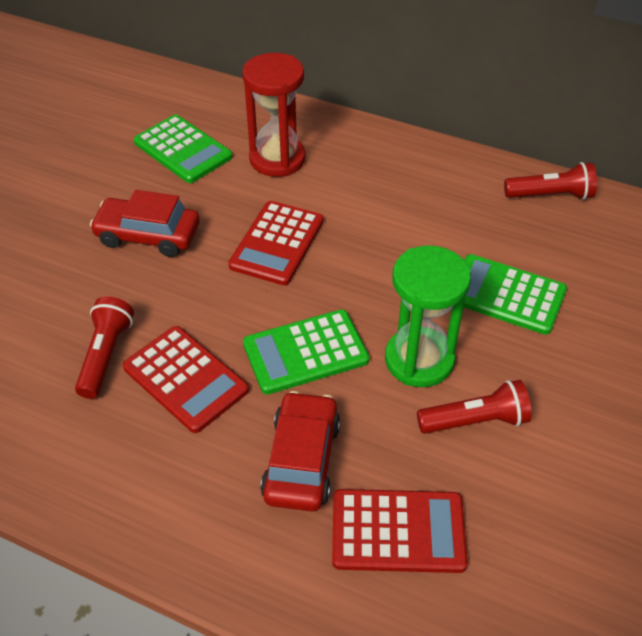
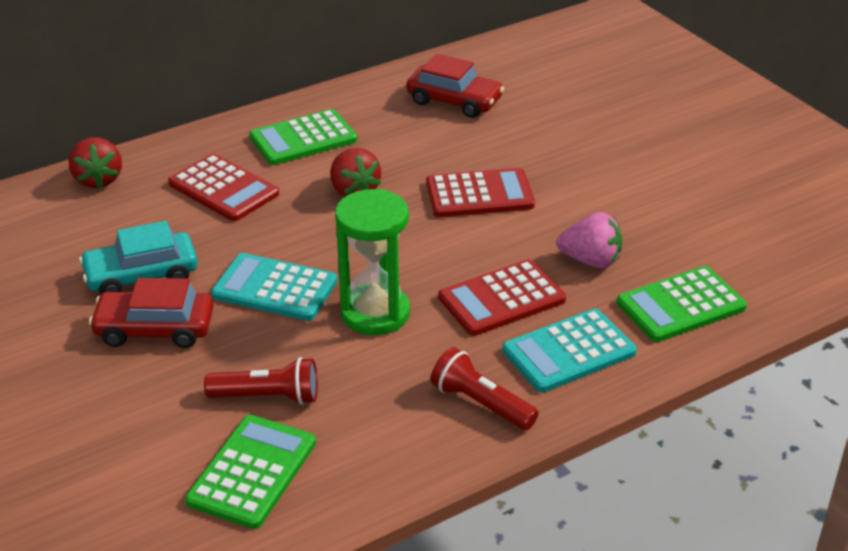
pink strawberry: 0 -> 1
red flashlight: 3 -> 2
red hourglass: 1 -> 0
red strawberry: 0 -> 2
turquoise calculator: 0 -> 2
turquoise car: 0 -> 1

